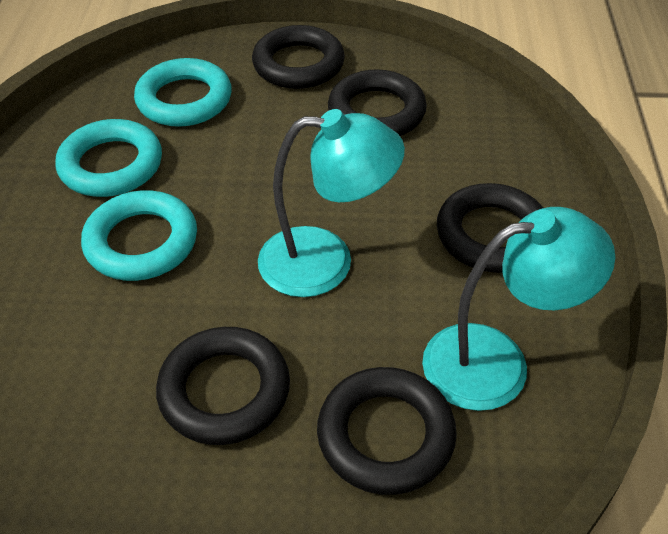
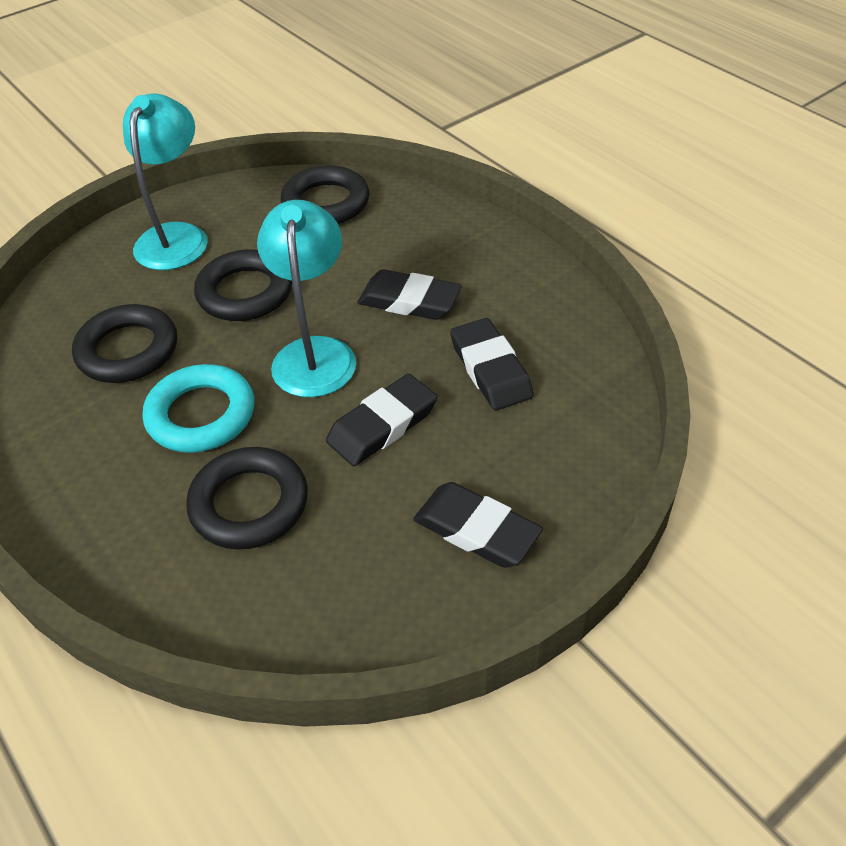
black eraser: 0 -> 4
black ring: 5 -> 4
turquoise ring: 3 -> 1

